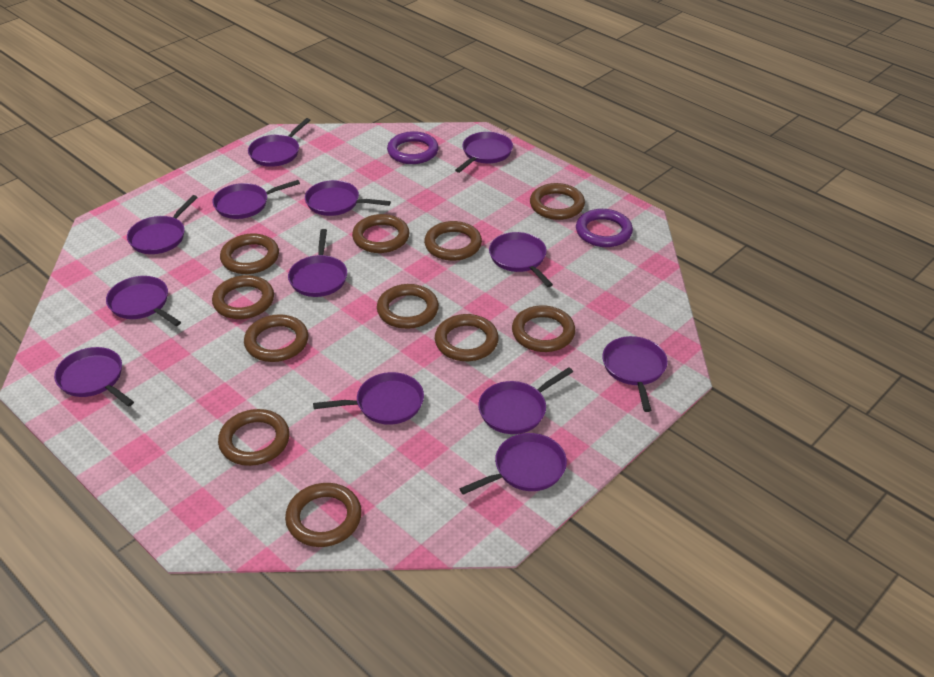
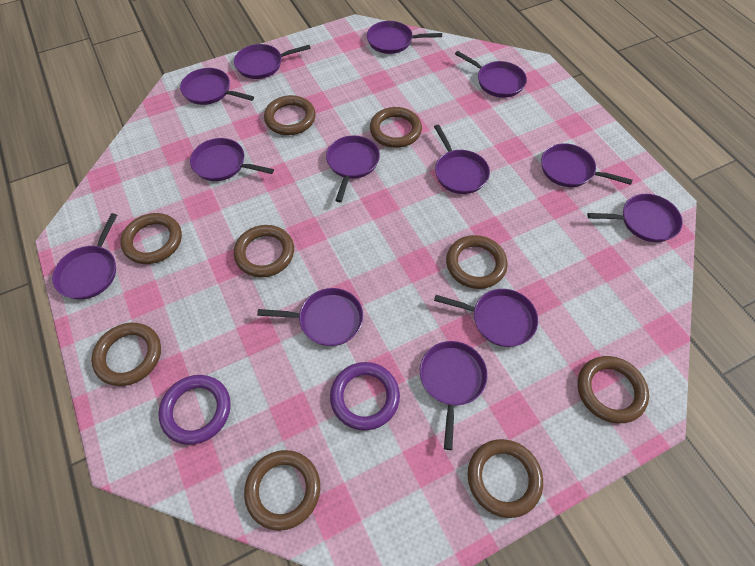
brown ring: 11 -> 9

